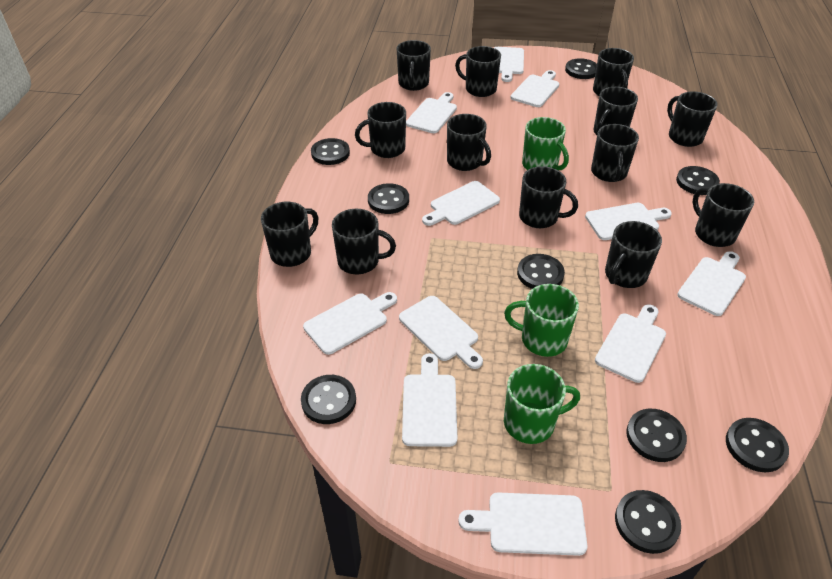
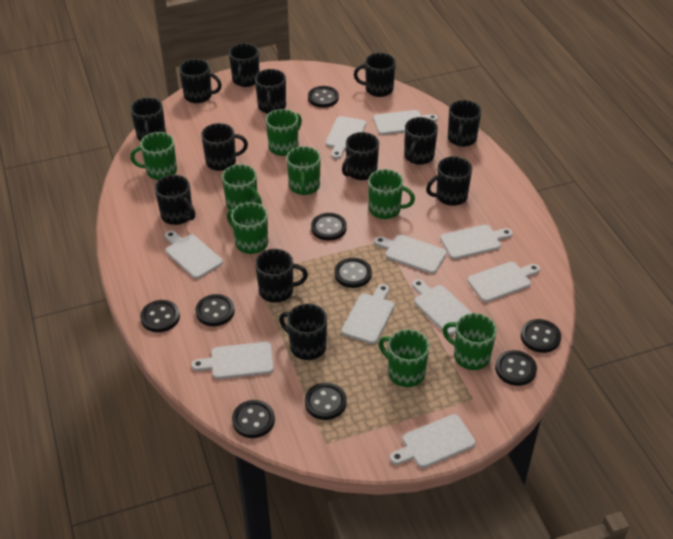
green mug: 3 -> 8
white cutting board: 11 -> 10

